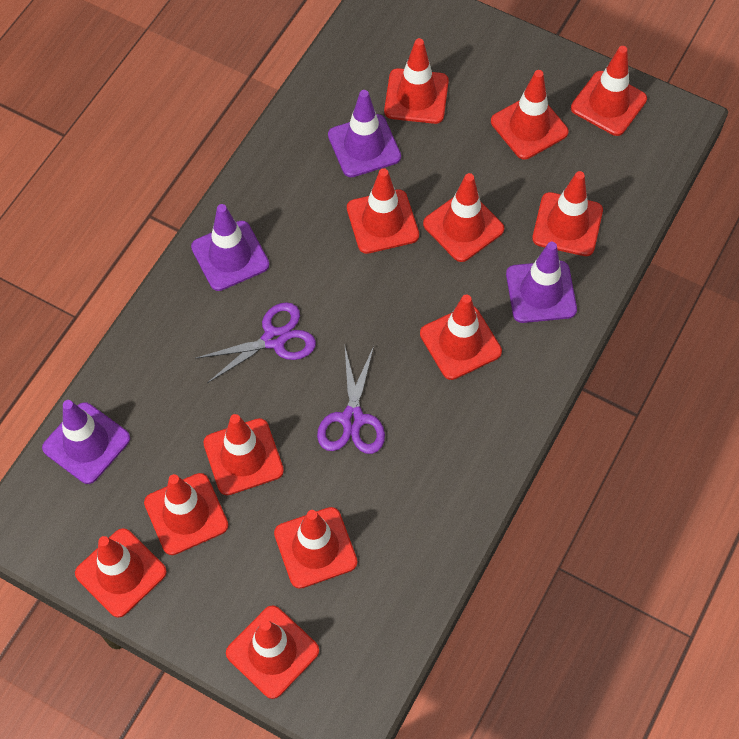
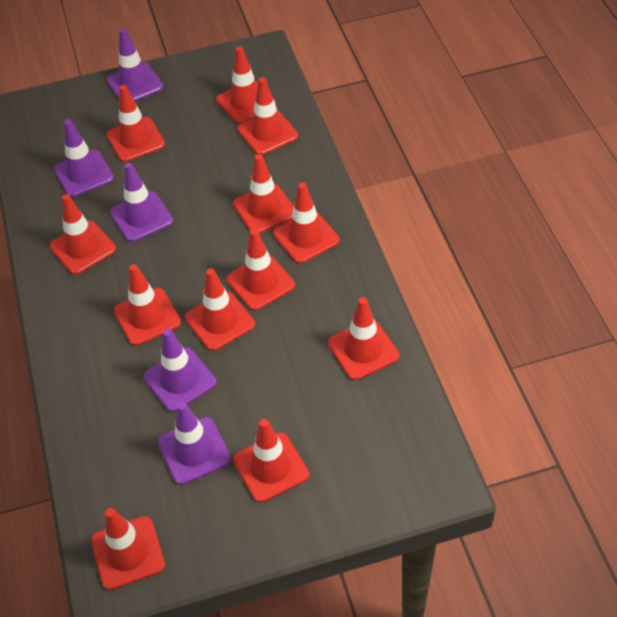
purple scissors: 2 -> 0
purple traffic cone: 4 -> 5

